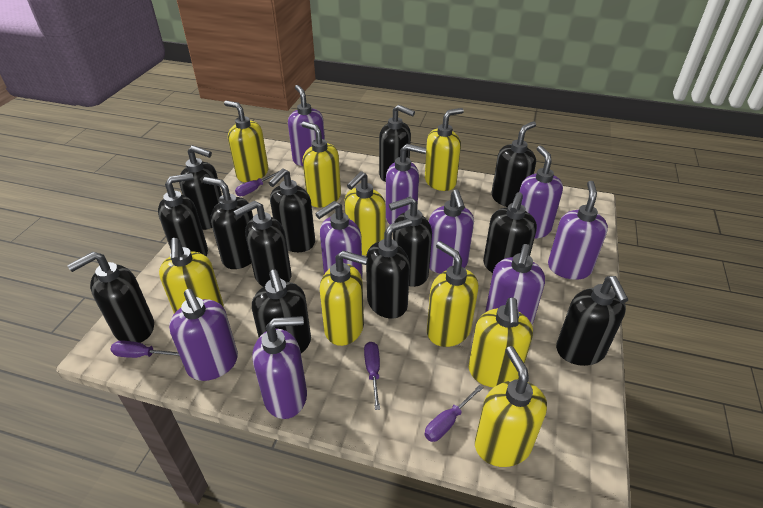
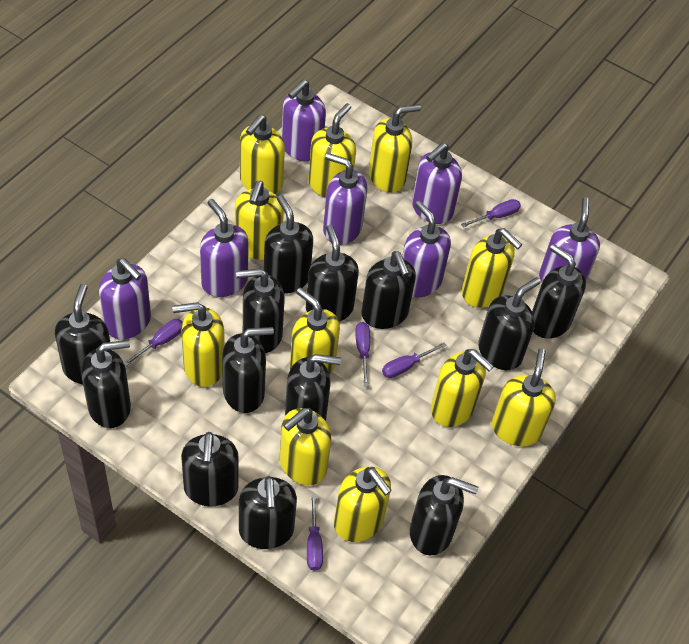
purple screwdriver: 4 -> 5
purple soap dispenser: 9 -> 7
yellow soap dispenser: 9 -> 11

